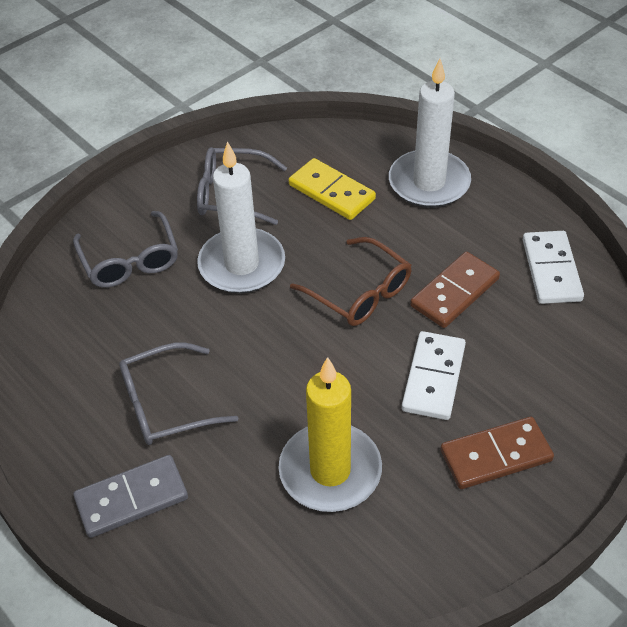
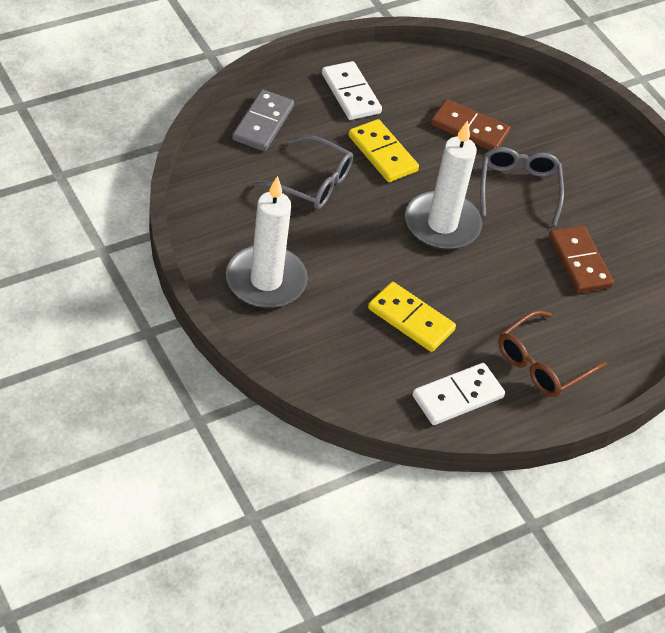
grey glasses: 3 -> 2
yellow candle: 1 -> 0
yellow domino: 1 -> 2

